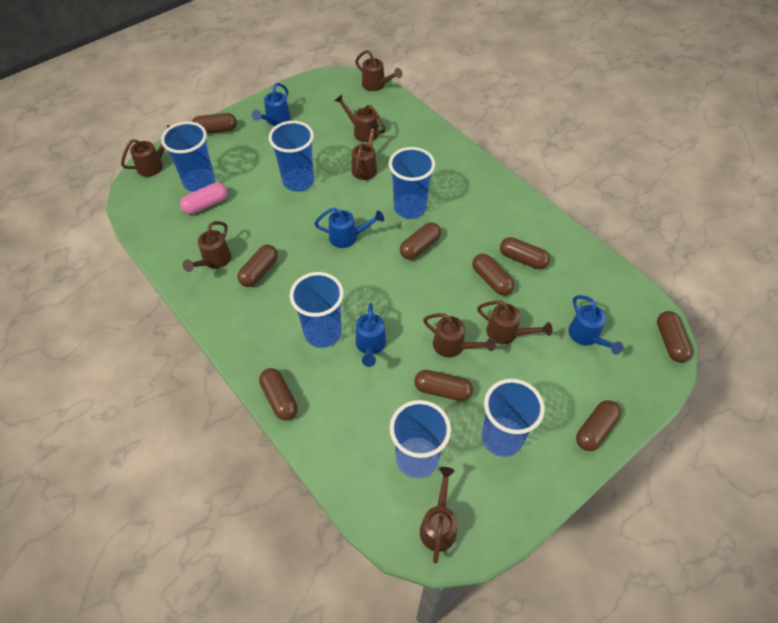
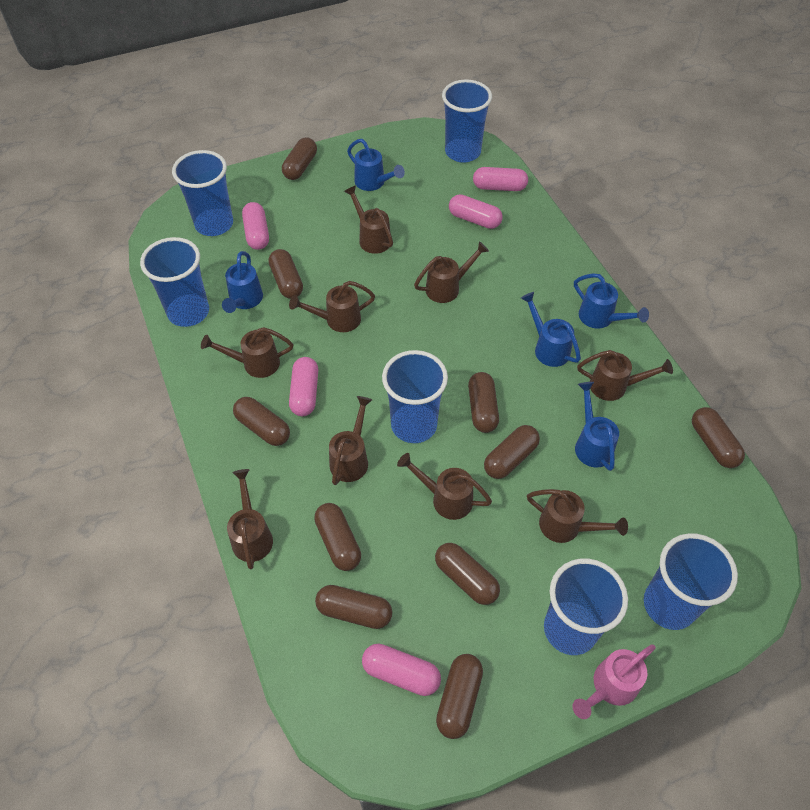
blue watering can: 4 -> 5
brown capsule: 9 -> 10
brown watering can: 8 -> 9
pink capsule: 1 -> 5
pink watering can: 0 -> 1

